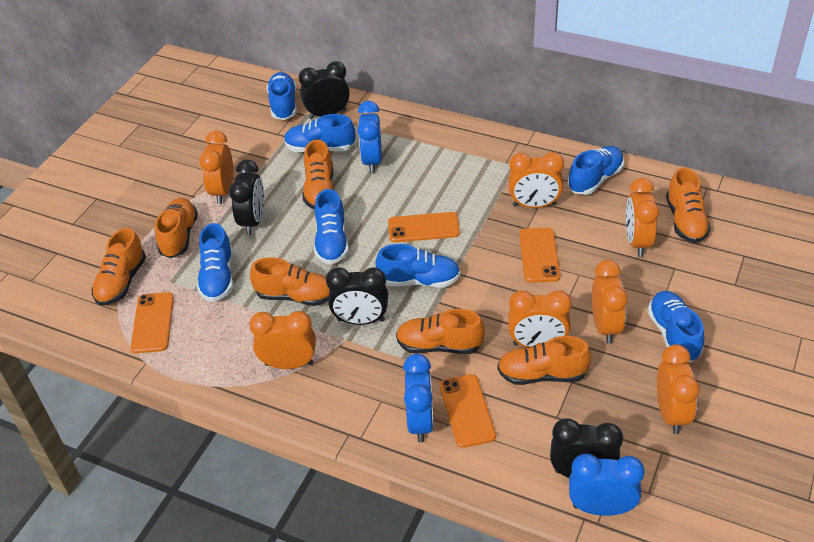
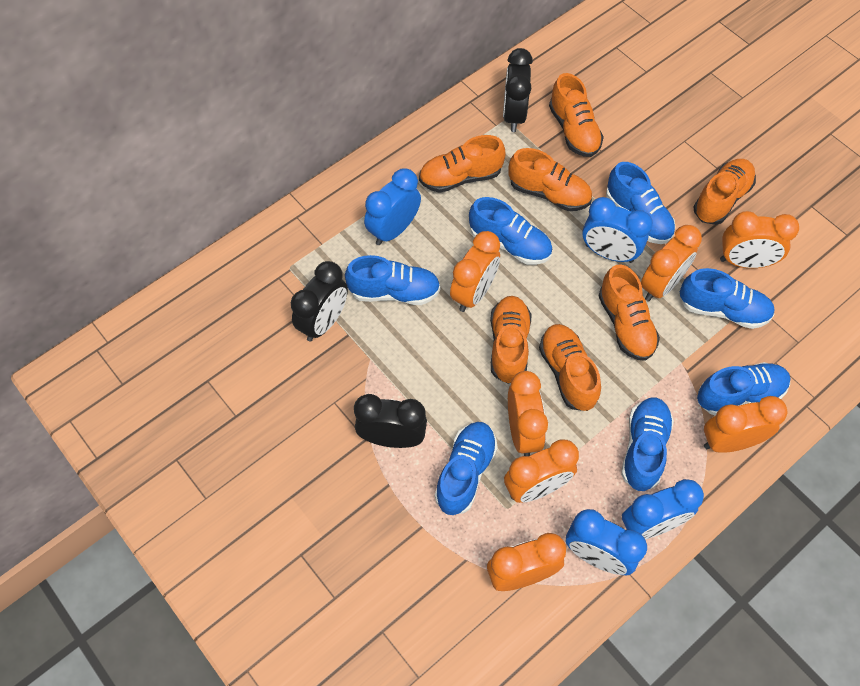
black clock: 4 -> 3
blue clock: 3 -> 4
orange phone: 4 -> 0

